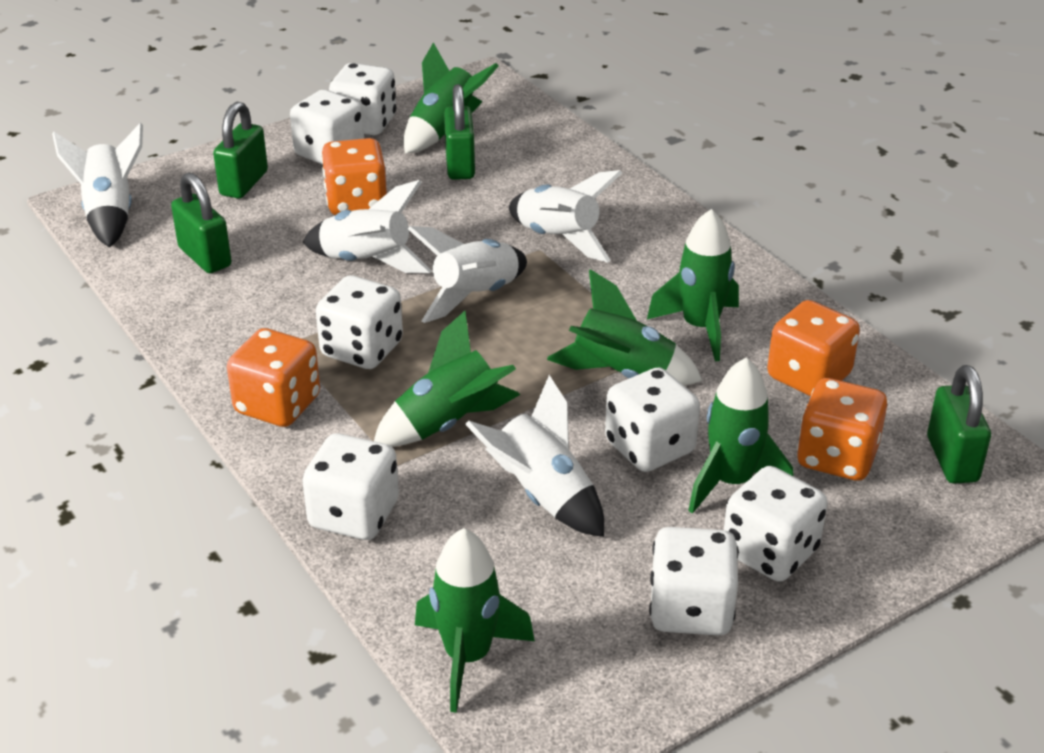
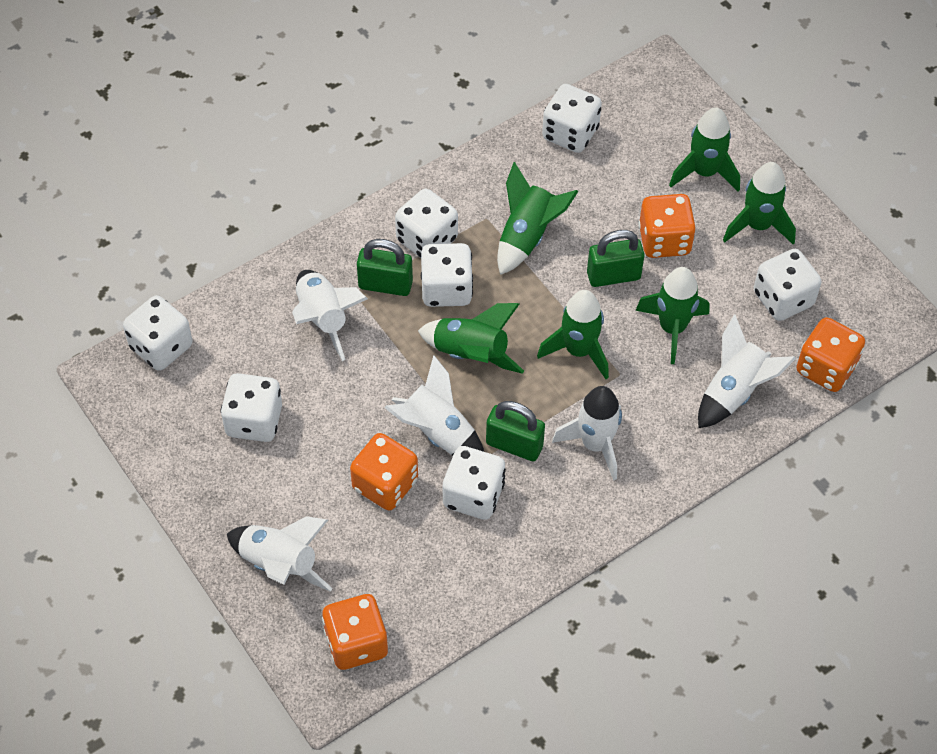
green padlock: 4 -> 3

